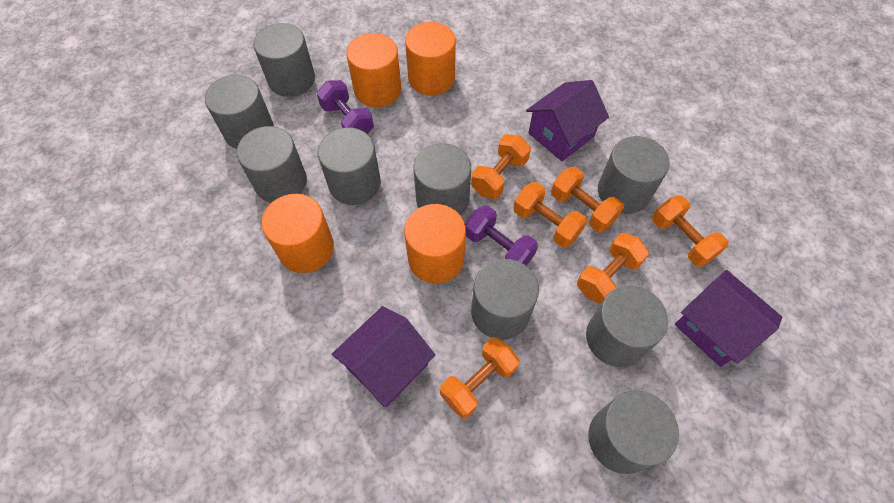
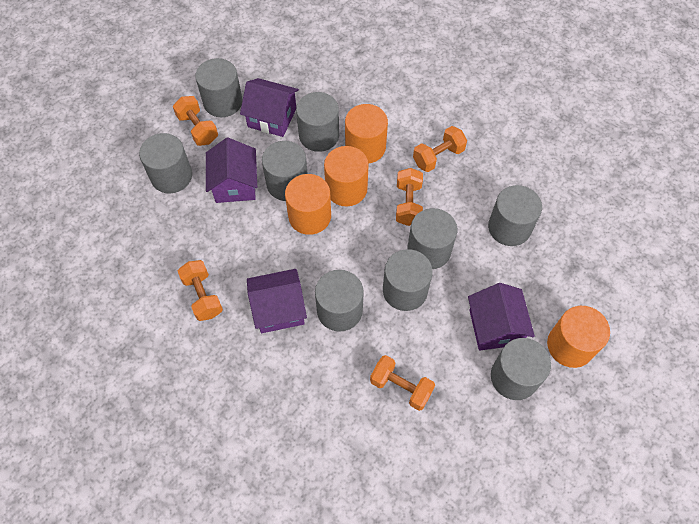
orange dumbbell: 6 -> 5
purple dumbbell: 2 -> 0
purple house: 3 -> 4

